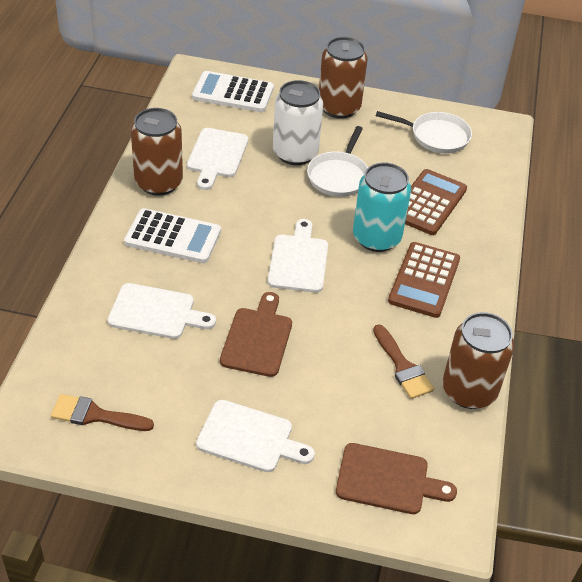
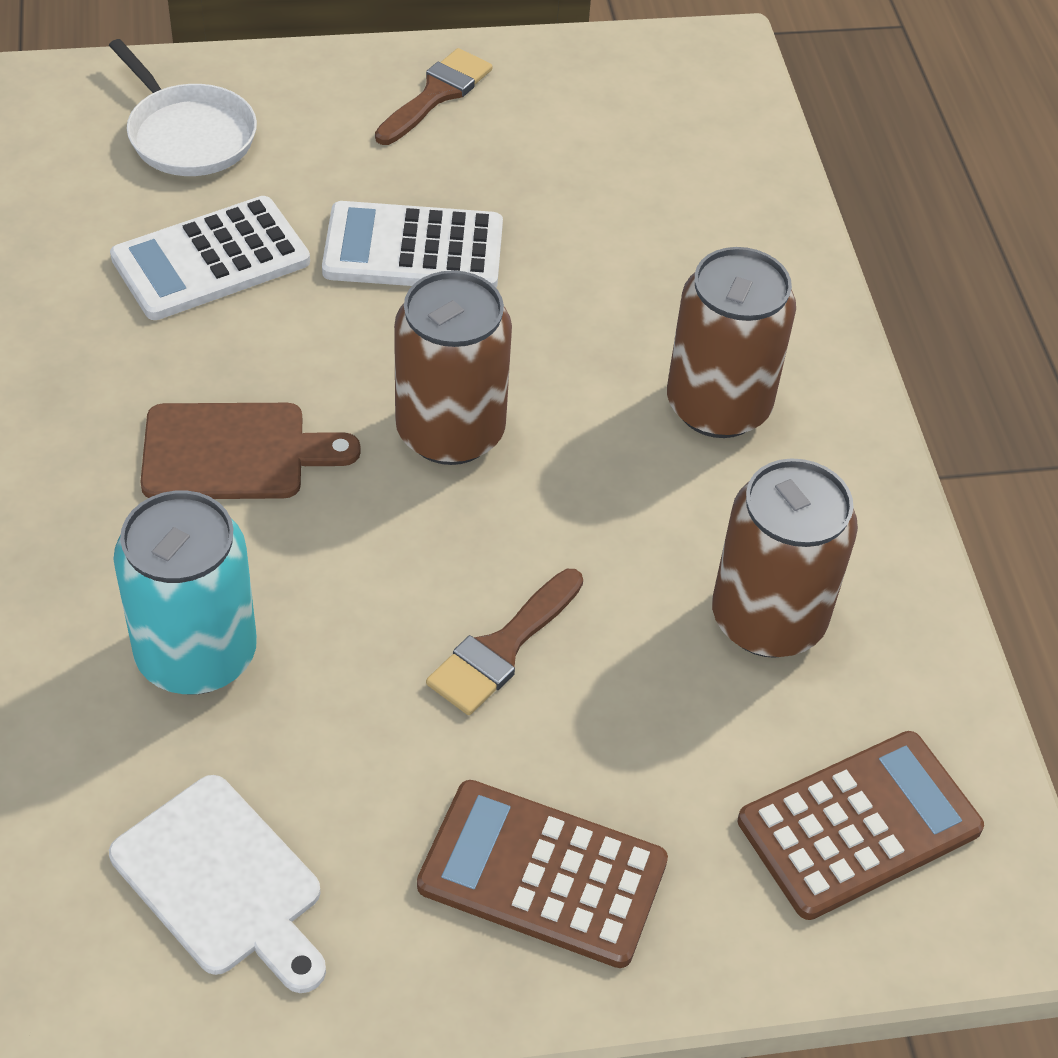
brown cutting board: 2 -> 1
white can: 1 -> 0
white cutting board: 4 -> 1
white pan: 2 -> 1

